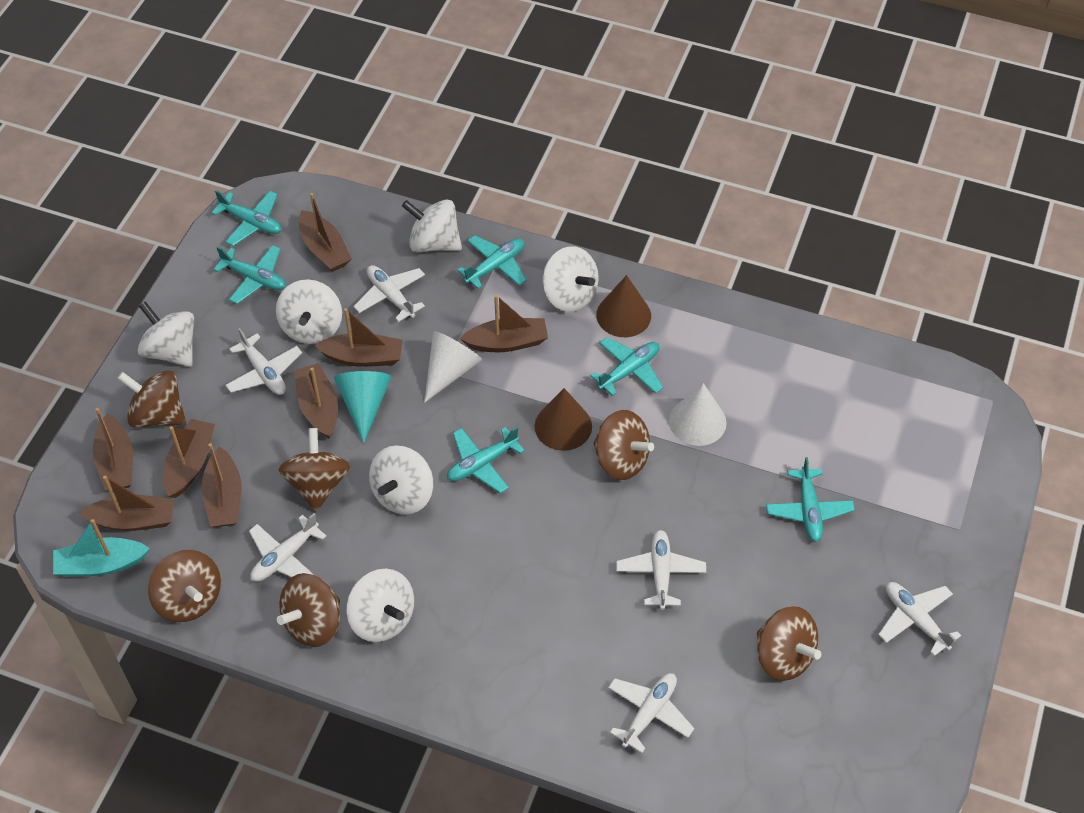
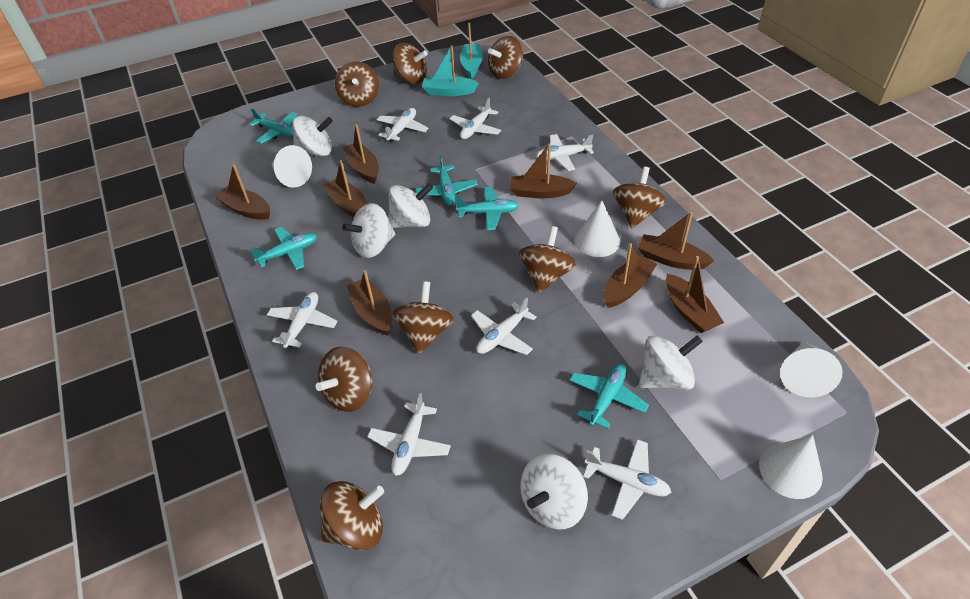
brown cone: 2 -> 0
brown spinning top: 6 -> 8
turquoise boat: 1 -> 2
turquoise cone: 1 -> 0
turquoise plane: 6 -> 5
white cone: 2 -> 4
white plane: 6 -> 7
white spinning top: 6 -> 5

